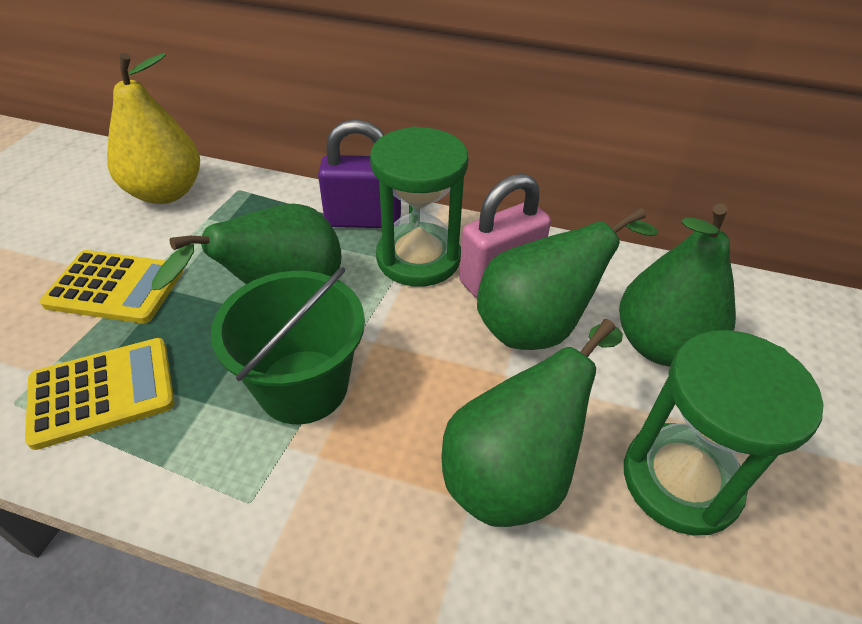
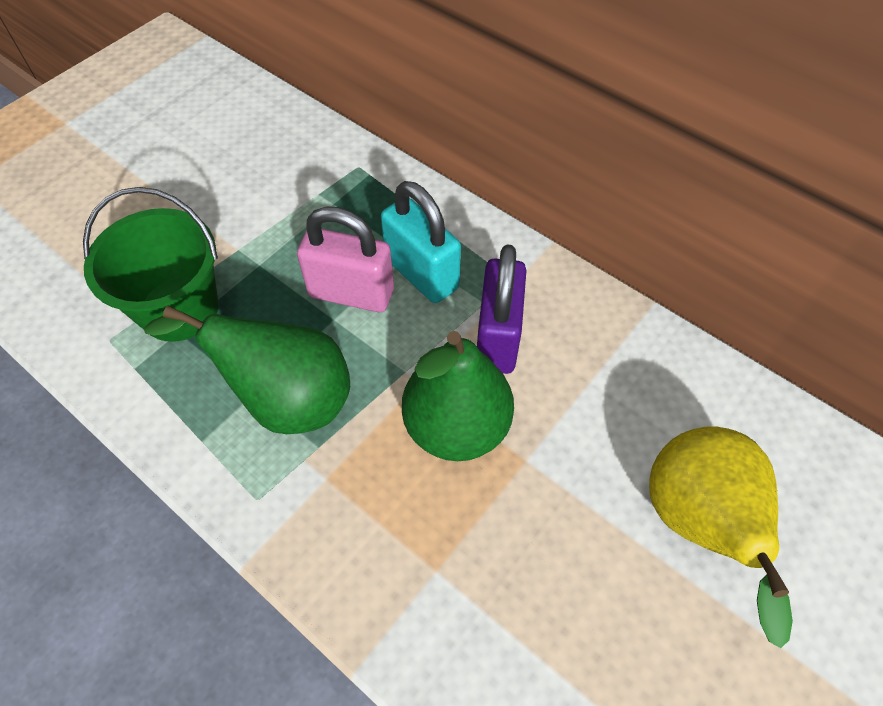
green hourglass: 2 -> 0
green pear: 4 -> 2
turquoise padlock: 0 -> 1
yellow calculator: 2 -> 0

